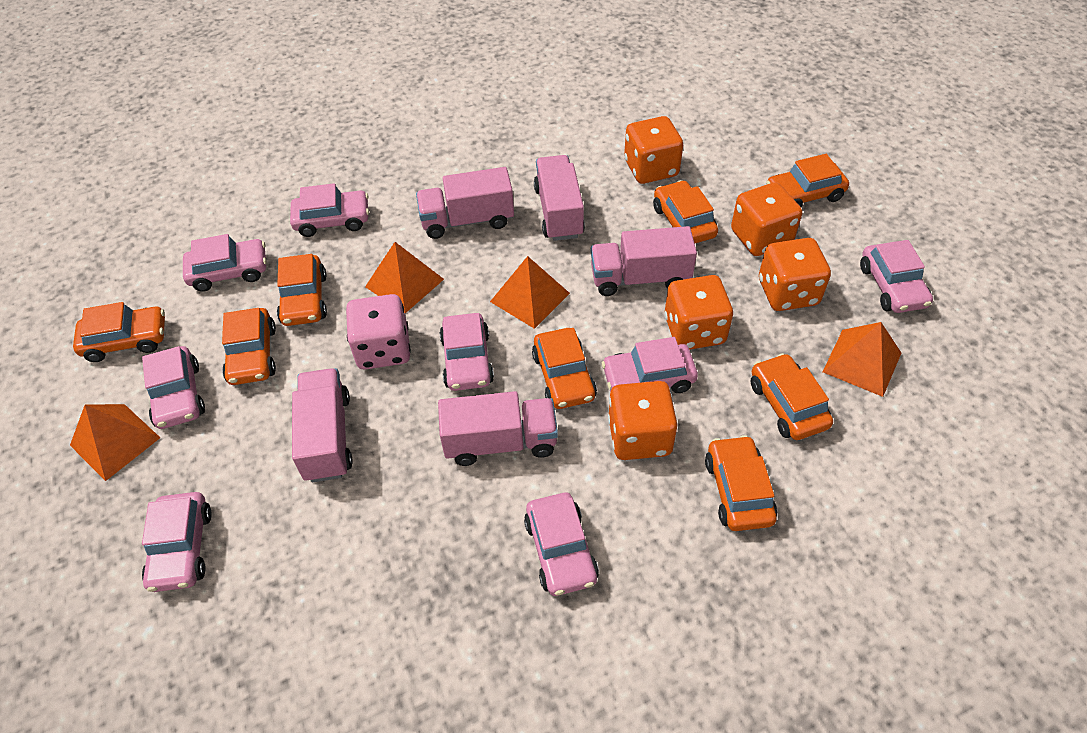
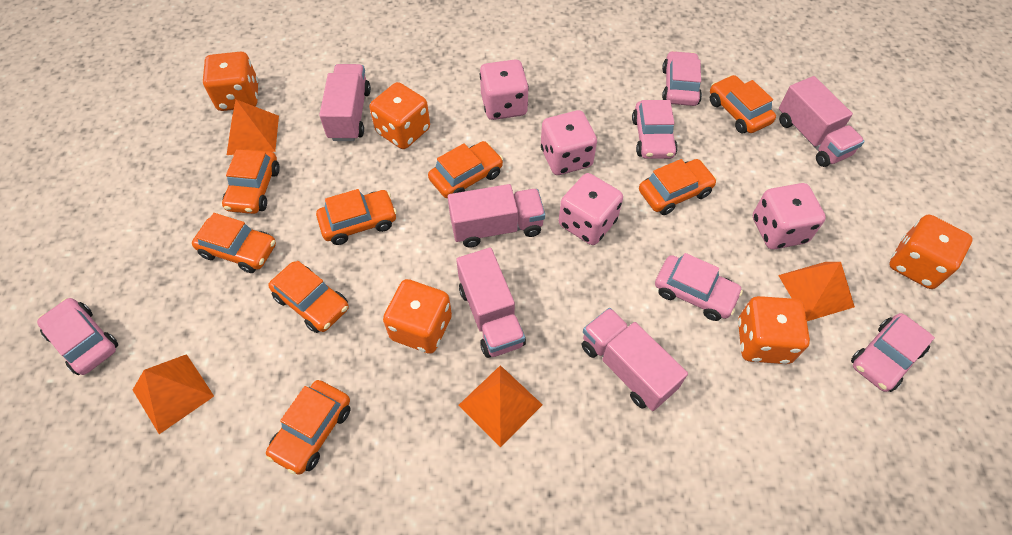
pink car: 8 -> 5
pink dice: 1 -> 4

